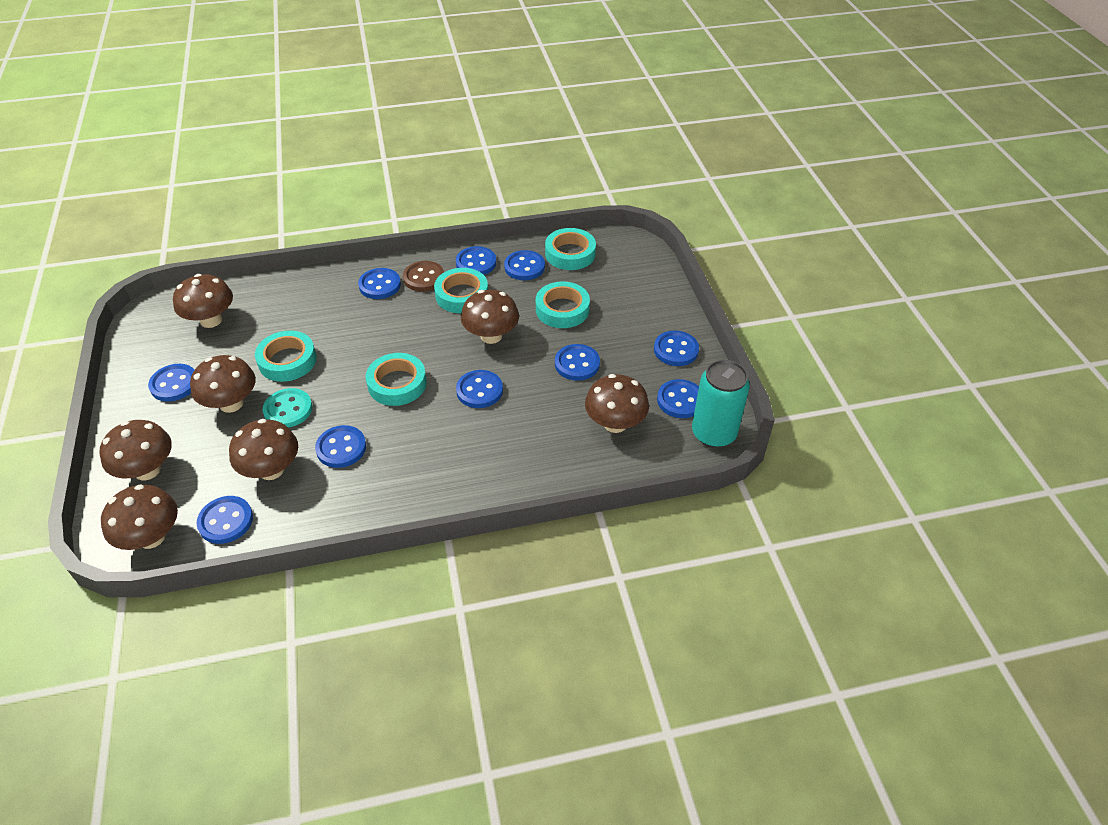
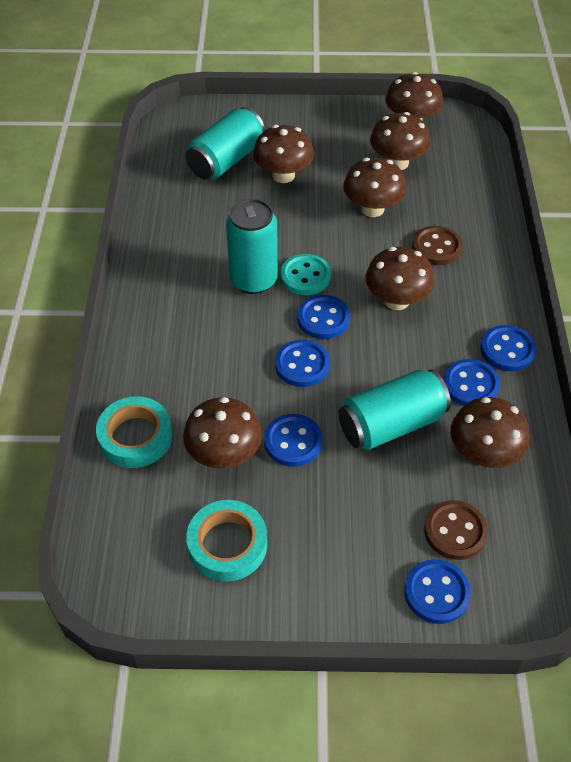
blue button: 10 -> 6
brown button: 1 -> 2
turquoise can: 1 -> 3
turquoise tape: 5 -> 2

